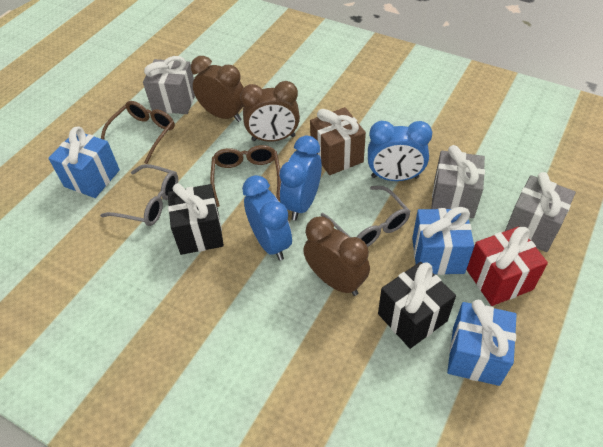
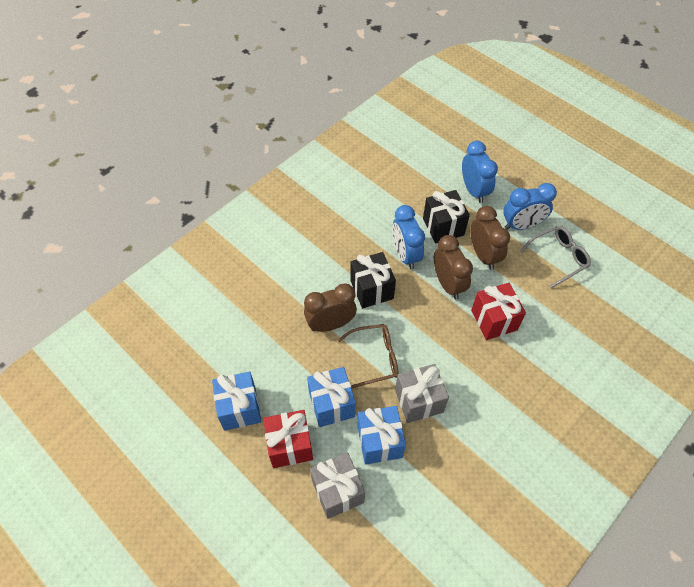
brown gift: 1 -> 0
brown glasses: 2 -> 1
grey gift: 3 -> 2
grey glasses: 2 -> 1
red gift: 1 -> 2

